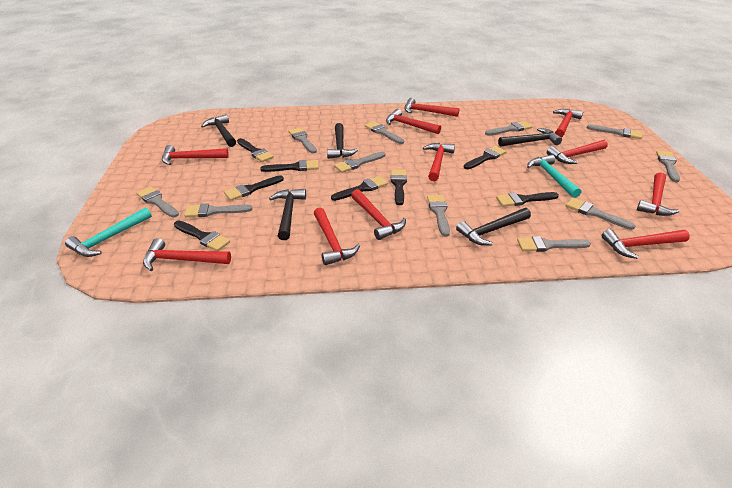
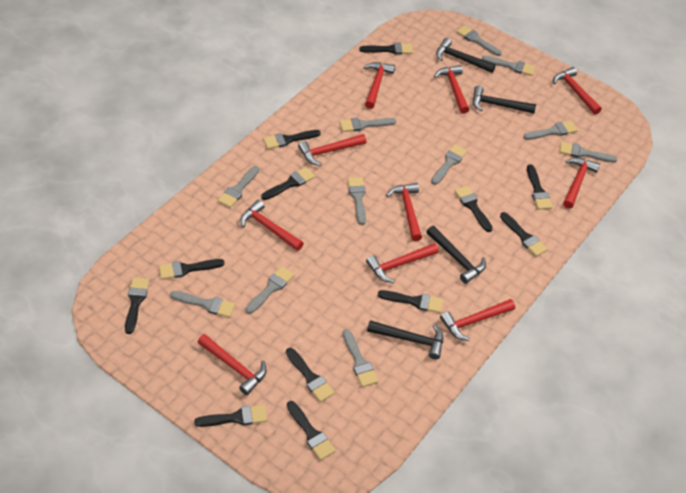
black brush: 8 -> 12
black hammer: 5 -> 4
red hammer: 11 -> 10
turquoise hammer: 2 -> 0

